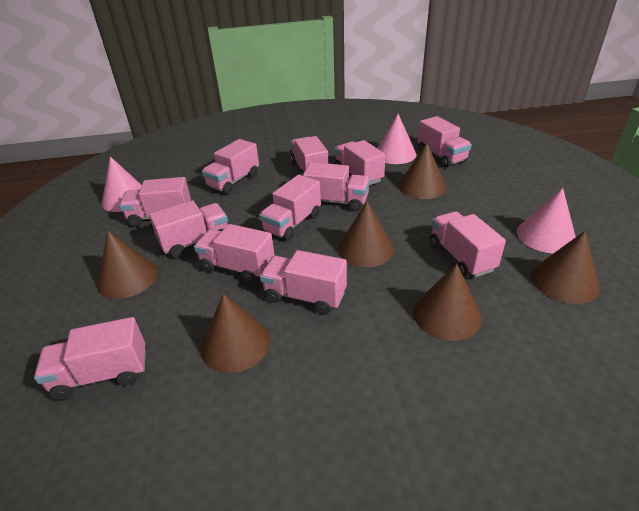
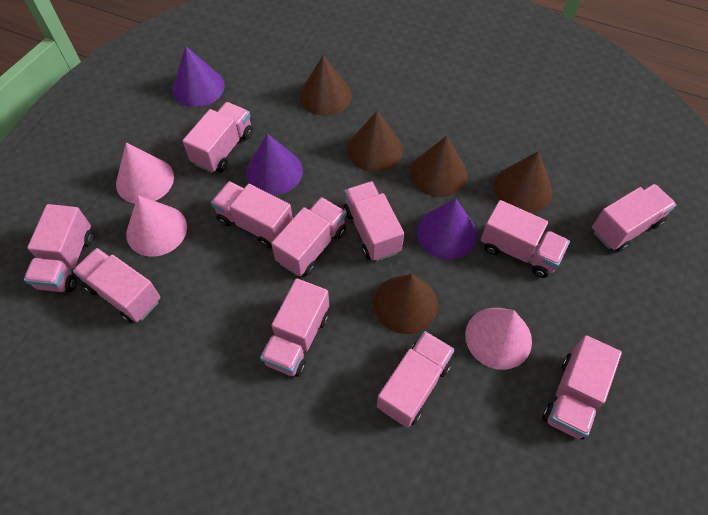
brown cone: 6 -> 5
pink truck: 12 -> 11
purple cone: 0 -> 3

